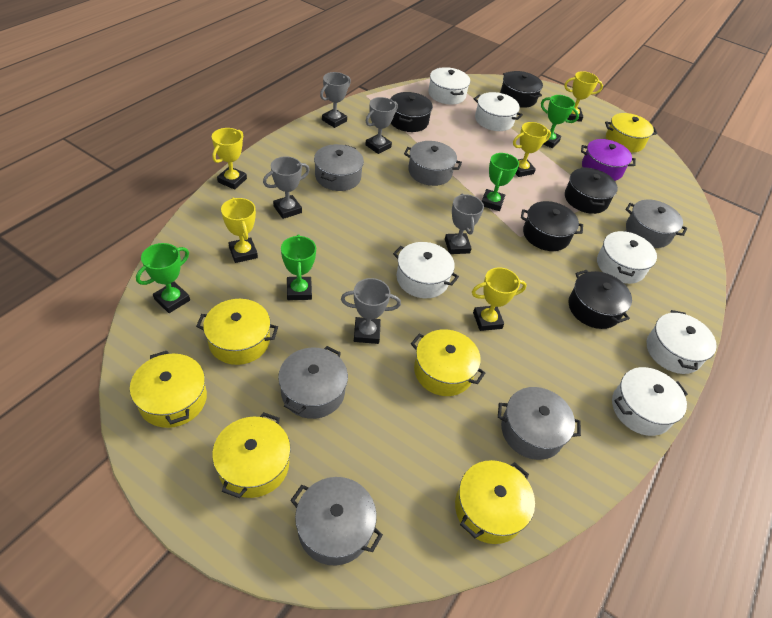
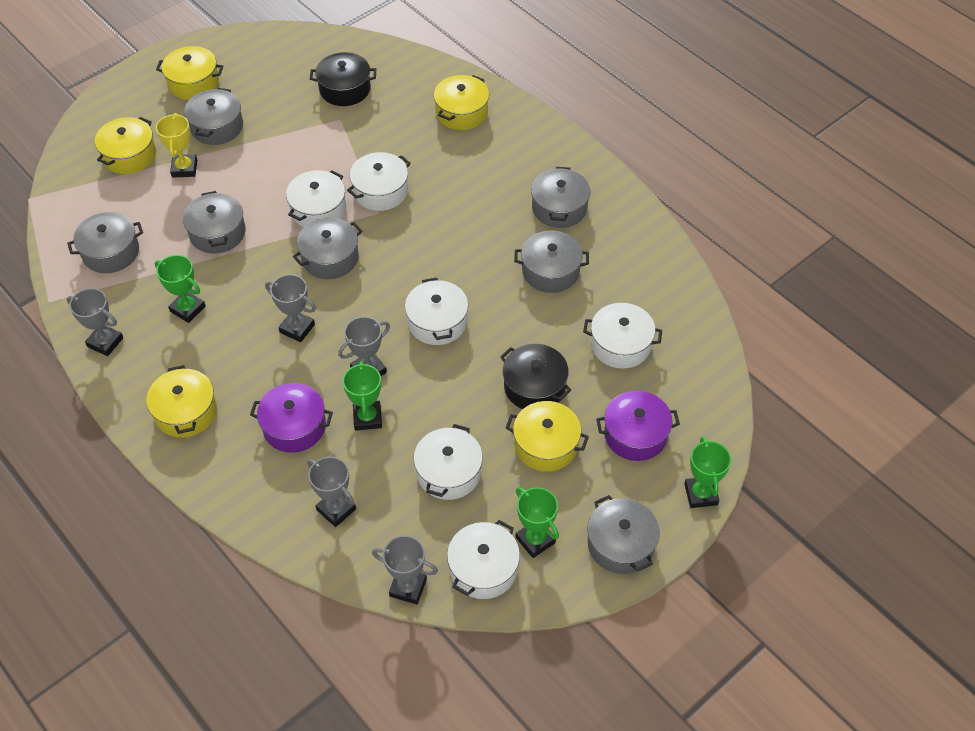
black pot: 5 -> 2
grey pot: 6 -> 7
purple pot: 1 -> 2
yellow pot: 6 -> 5
yellow trophy: 5 -> 1

